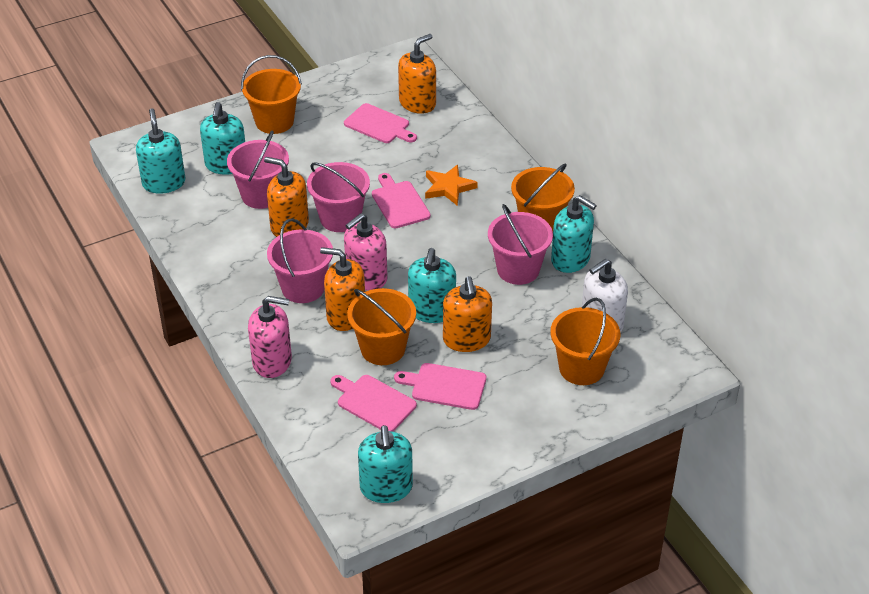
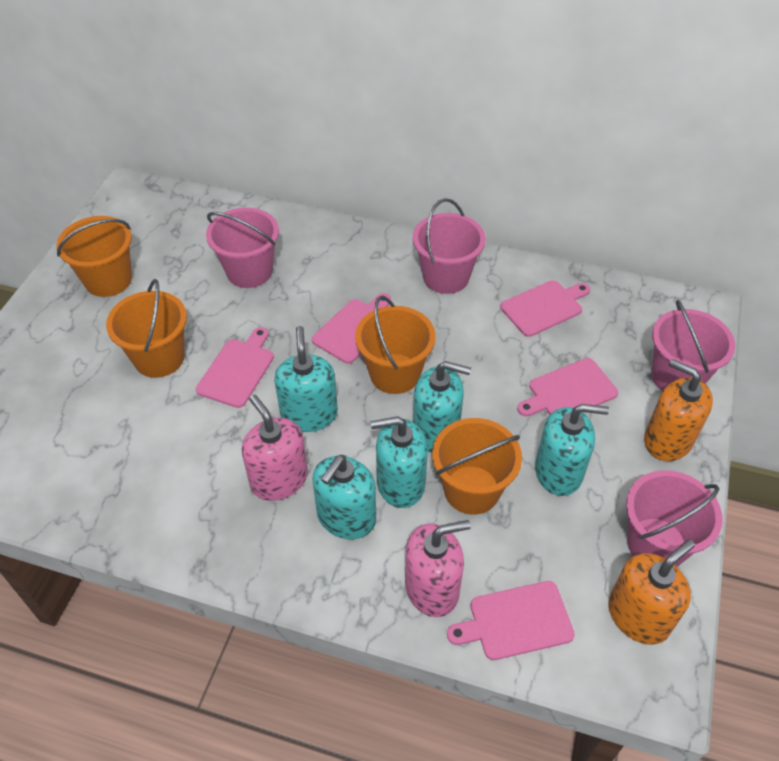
orange soap dispenser: 4 -> 2
orange star: 1 -> 0
pink cutting board: 4 -> 5
white soap dispenser: 1 -> 0

